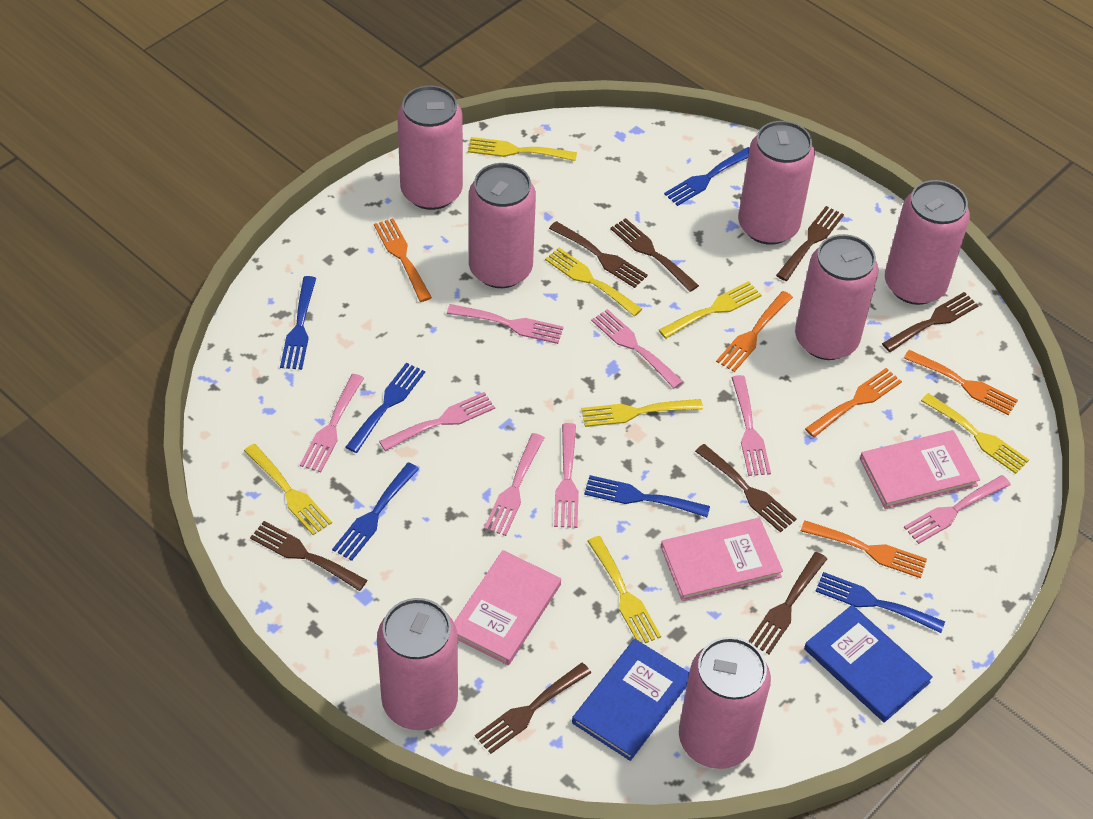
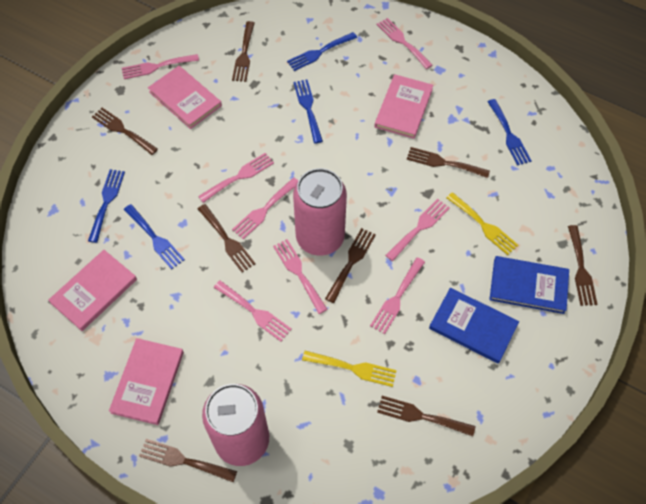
blue fork: 6 -> 5
orange fork: 5 -> 0
pink book: 3 -> 4
pink can: 7 -> 2
yellow fork: 7 -> 2

